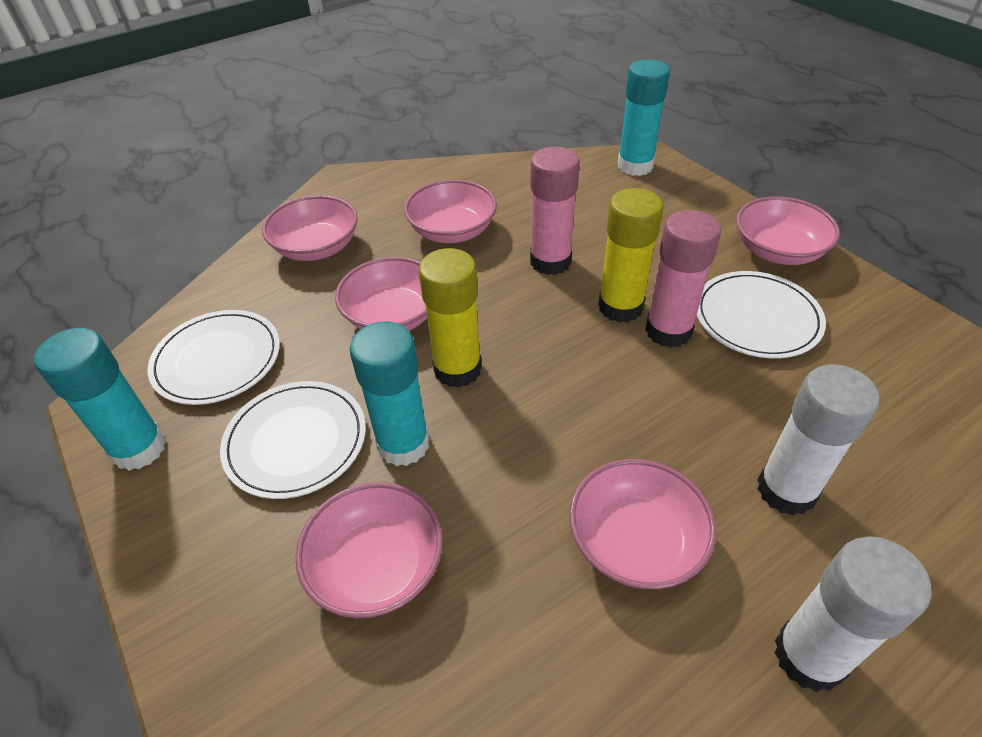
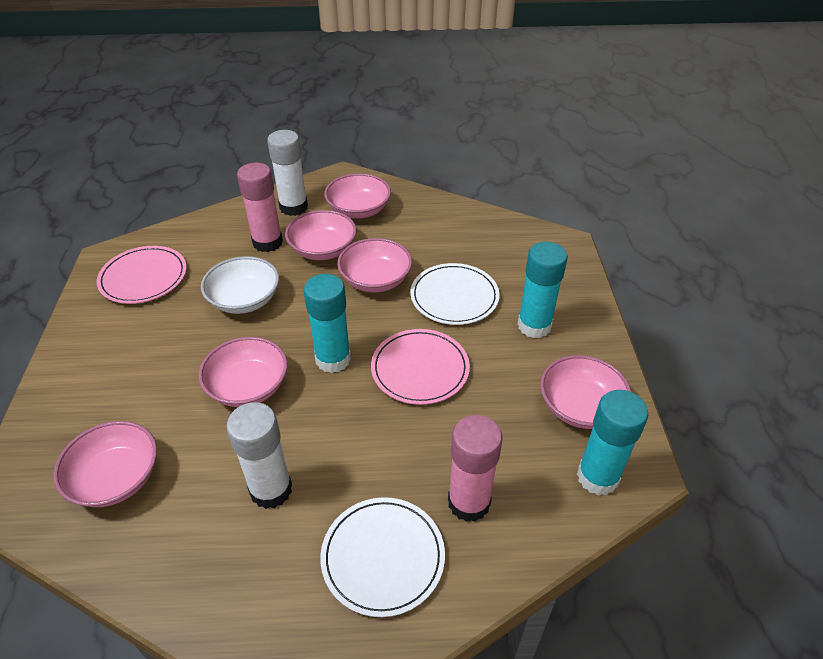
pink plate: 0 -> 2
white bowl: 0 -> 1
white plate: 3 -> 2
yellow glue stick: 2 -> 0

